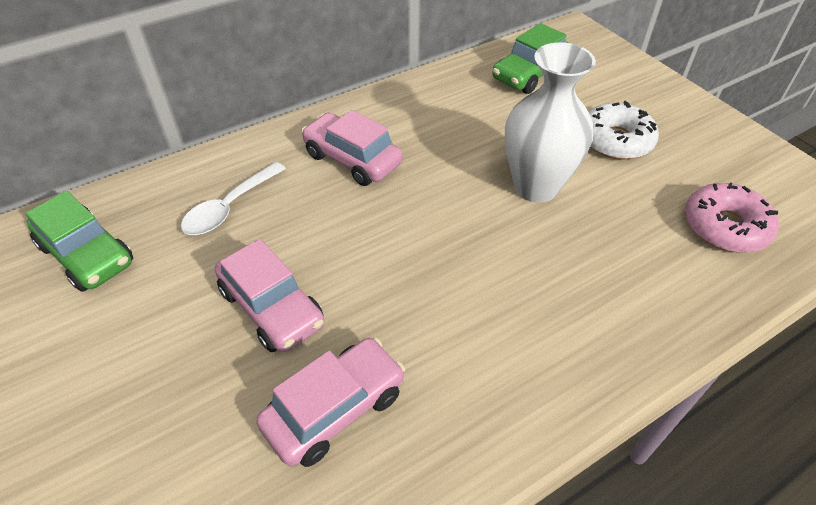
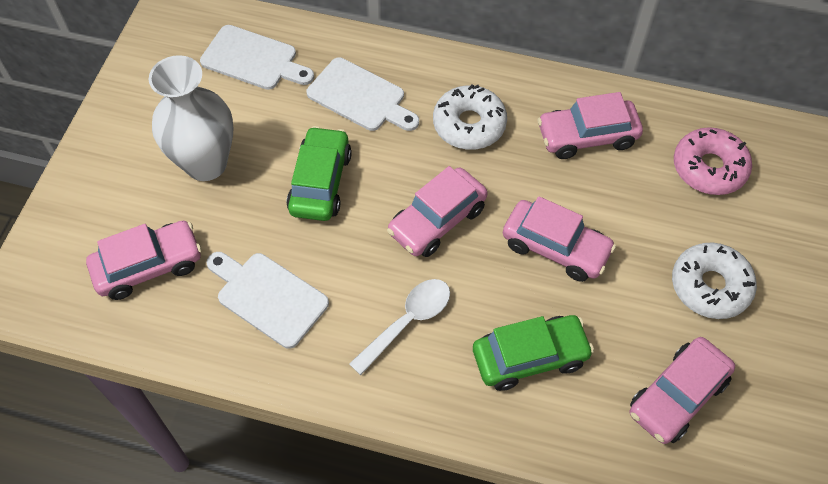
pink car: 3 -> 5
white cutting board: 0 -> 3
white donut: 1 -> 2

